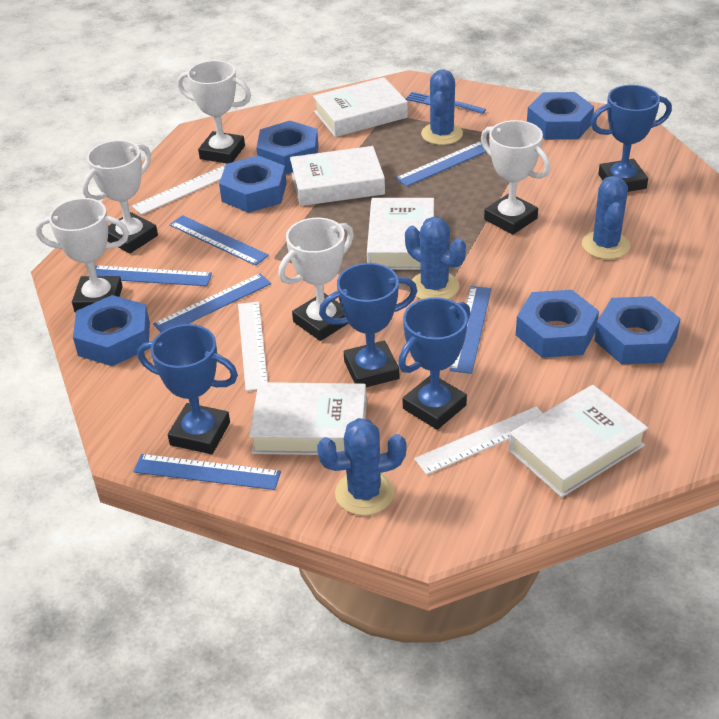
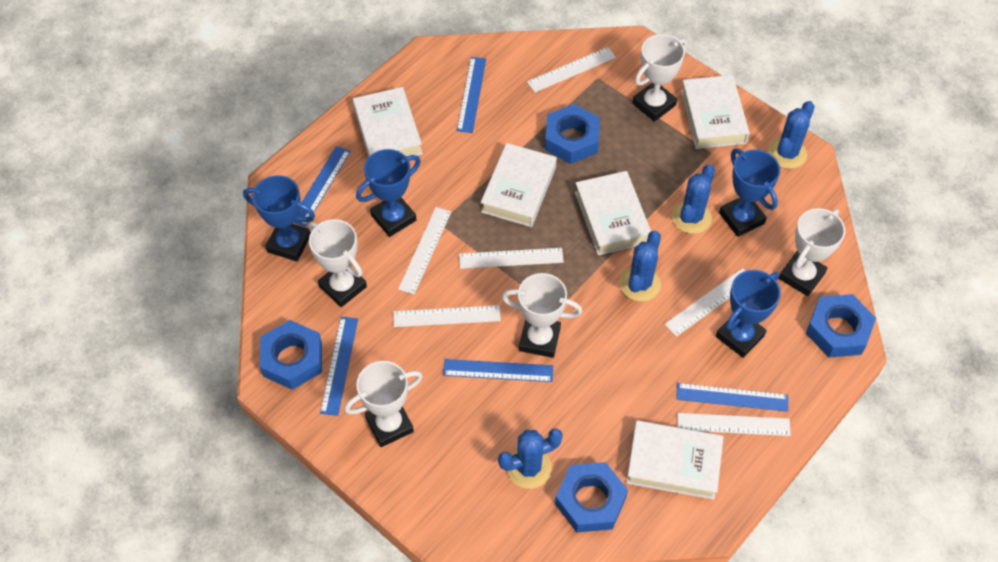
blue fork: 1 -> 0
blue nut: 6 -> 4
blue ruler: 6 -> 5
white ruler: 3 -> 6

